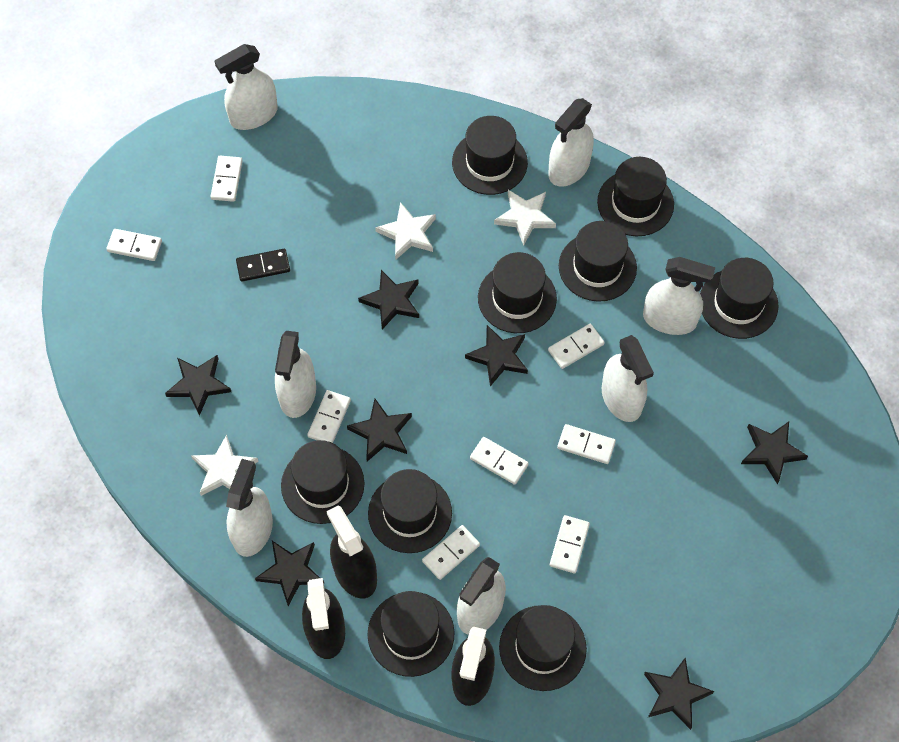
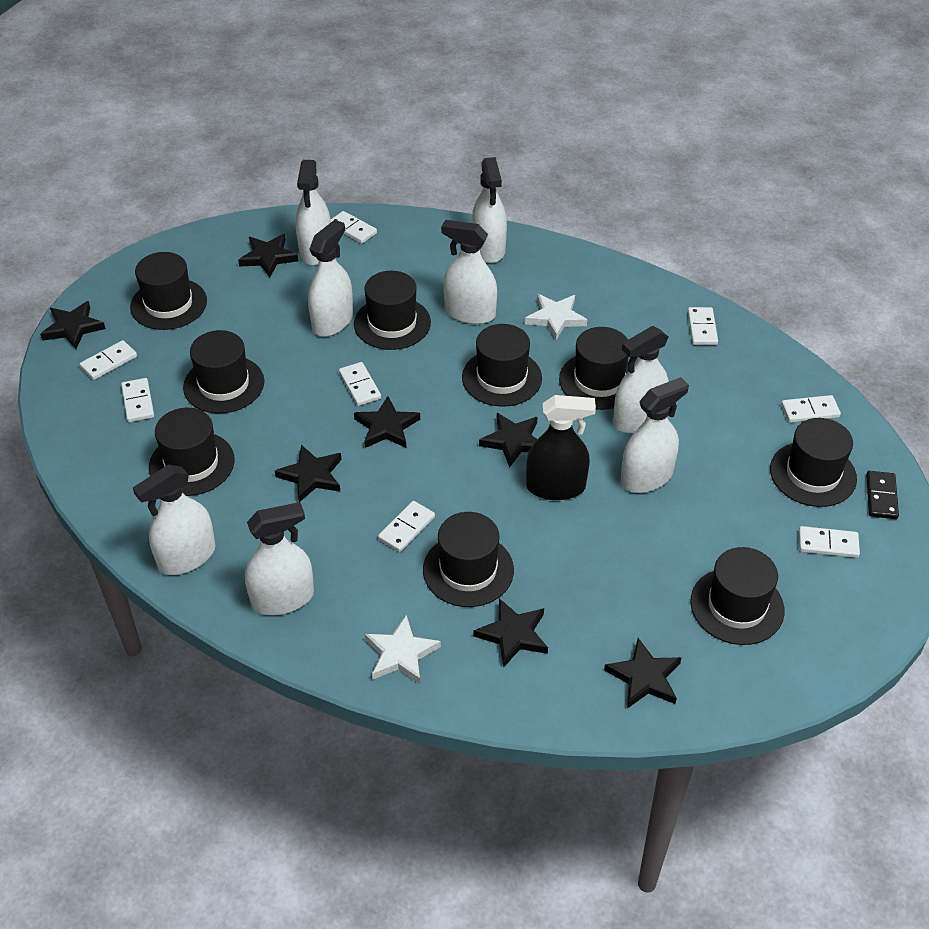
black spray bottle: 3 -> 1
white spray bottle: 7 -> 8
white star: 3 -> 2

